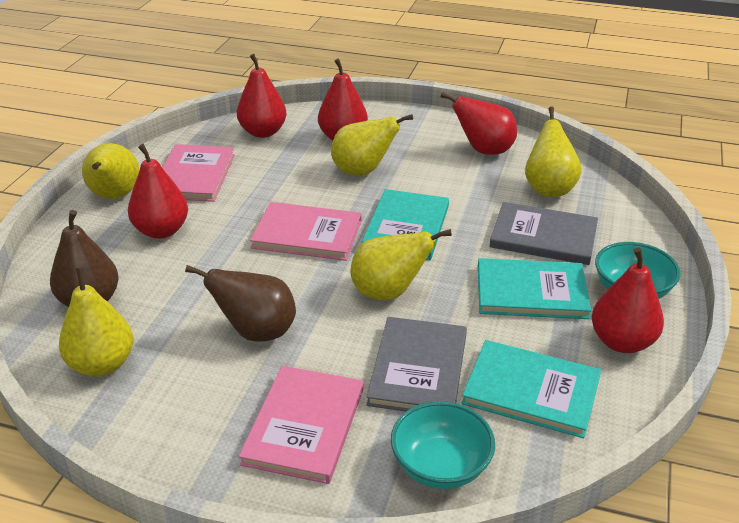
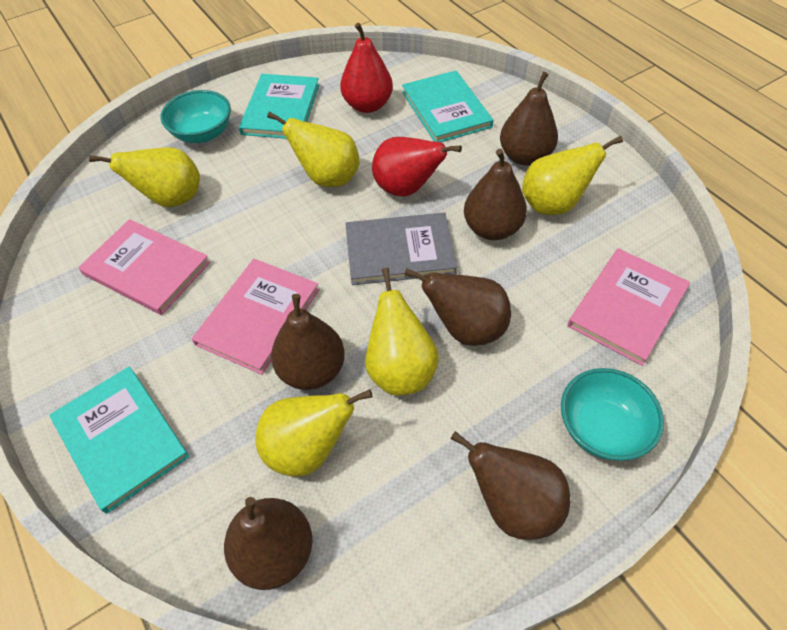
brown pear: 2 -> 6
grey book: 2 -> 1
red pear: 5 -> 2

